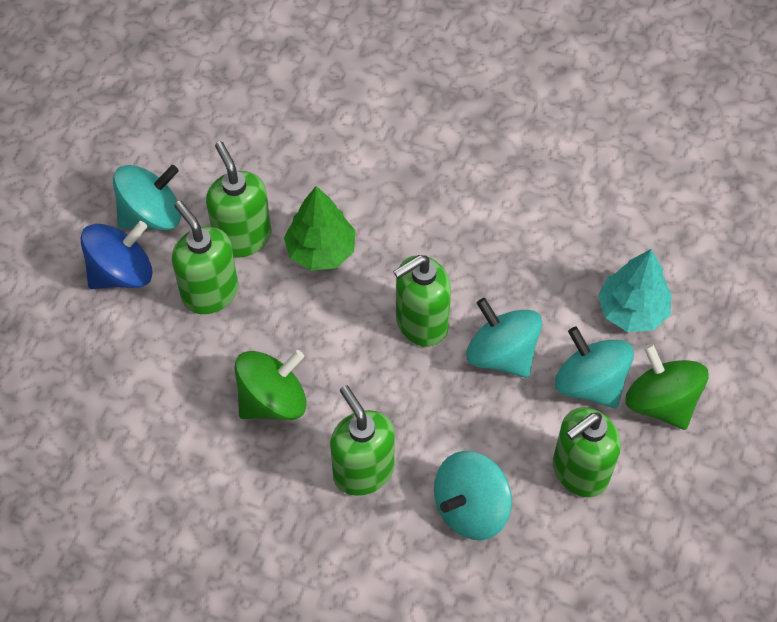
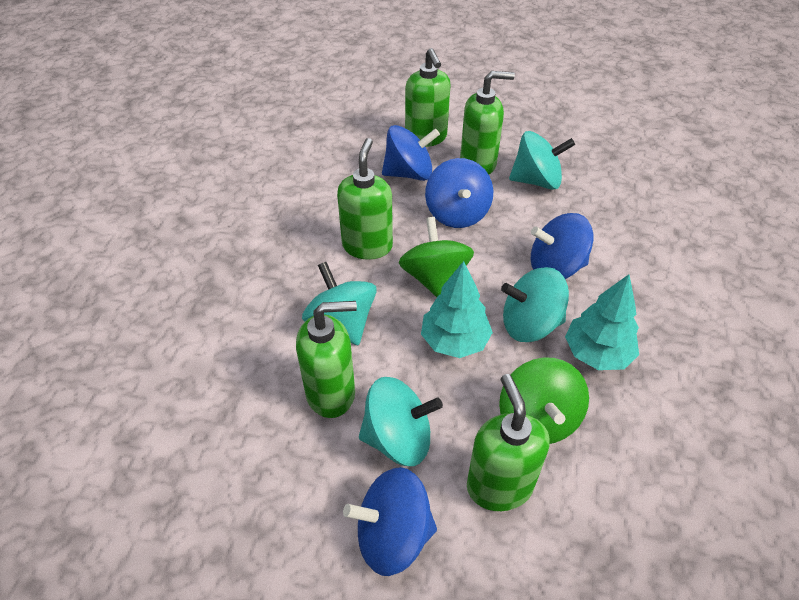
blue spinning top: 1 -> 4
green tree: 1 -> 0
turquoise tree: 1 -> 2

